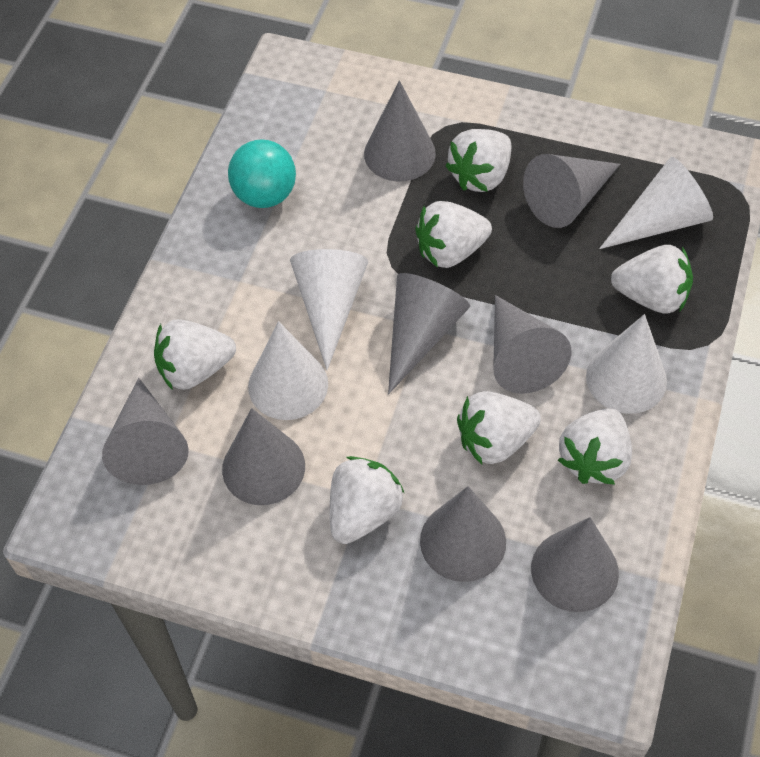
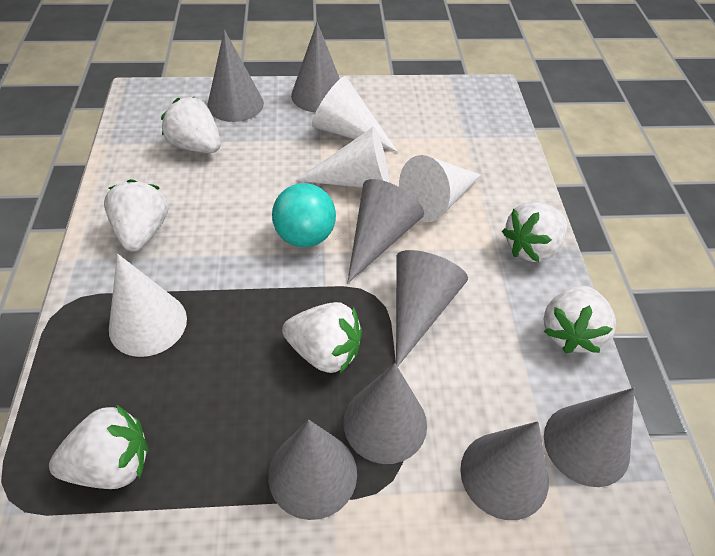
white strawberry: 7 -> 6

